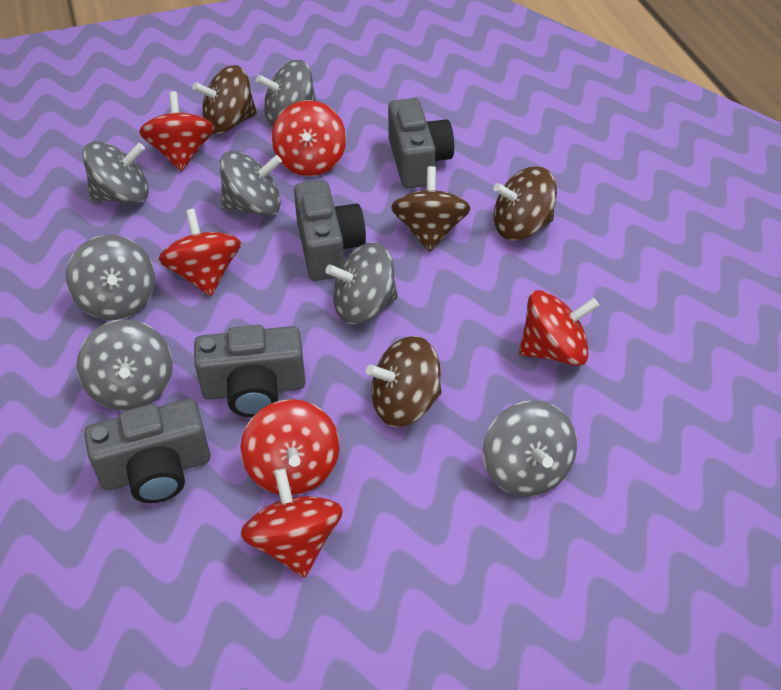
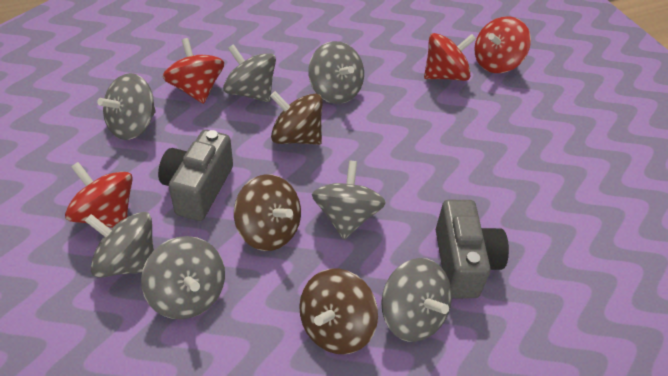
brown spinning top: 4 -> 3
grey camera: 4 -> 2
red spinning top: 6 -> 4

